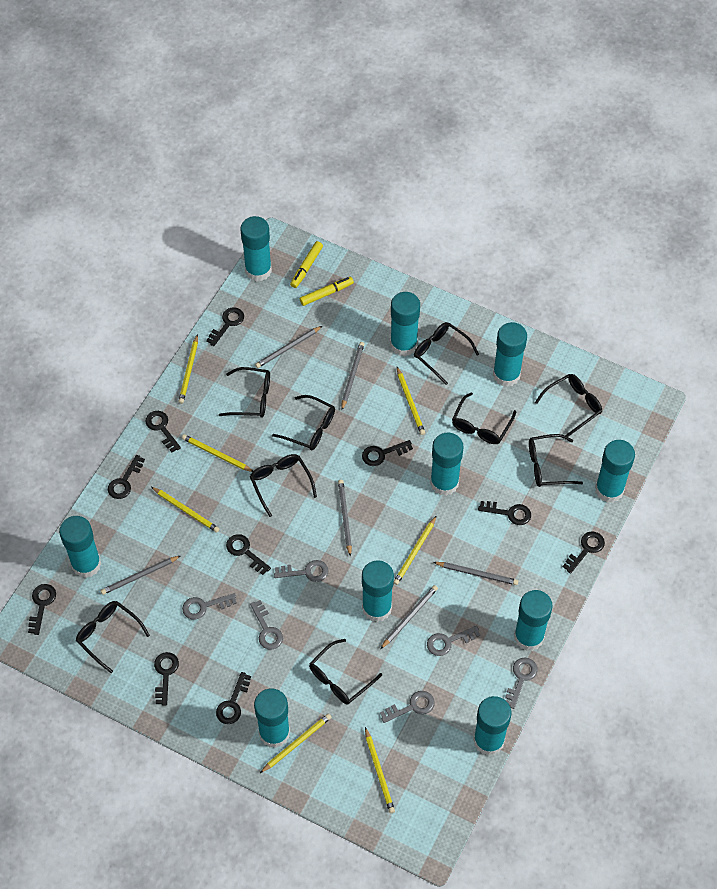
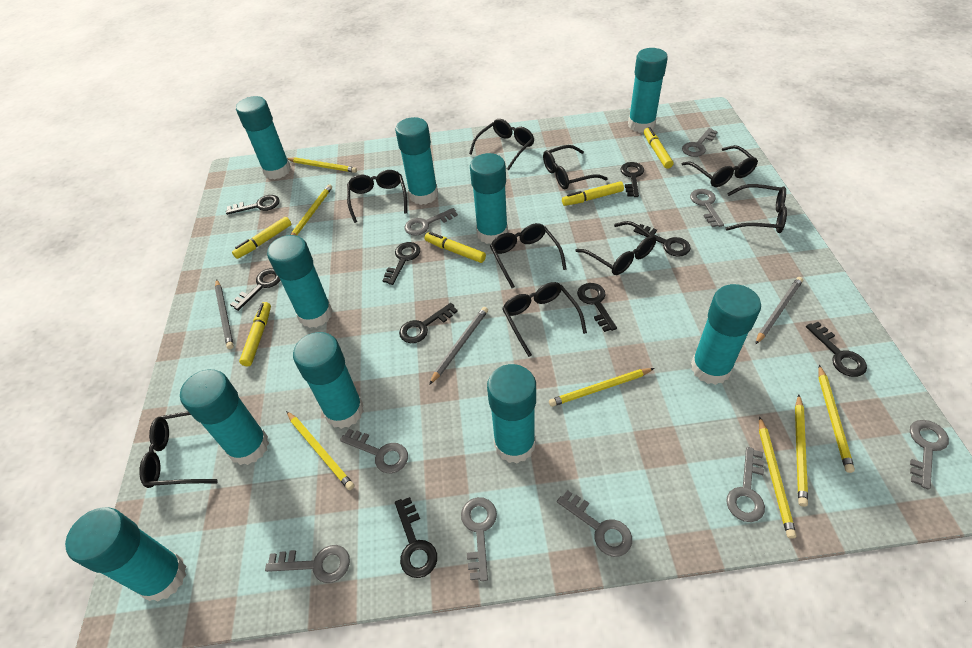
black key: 10 -> 9
grey key: 6 -> 9
grey pencil: 6 -> 3
yellow marker: 2 -> 5

